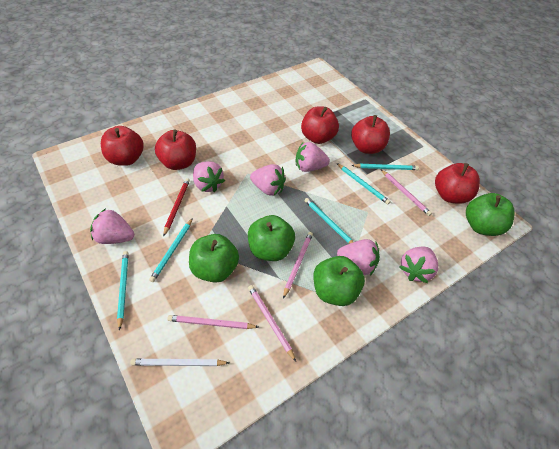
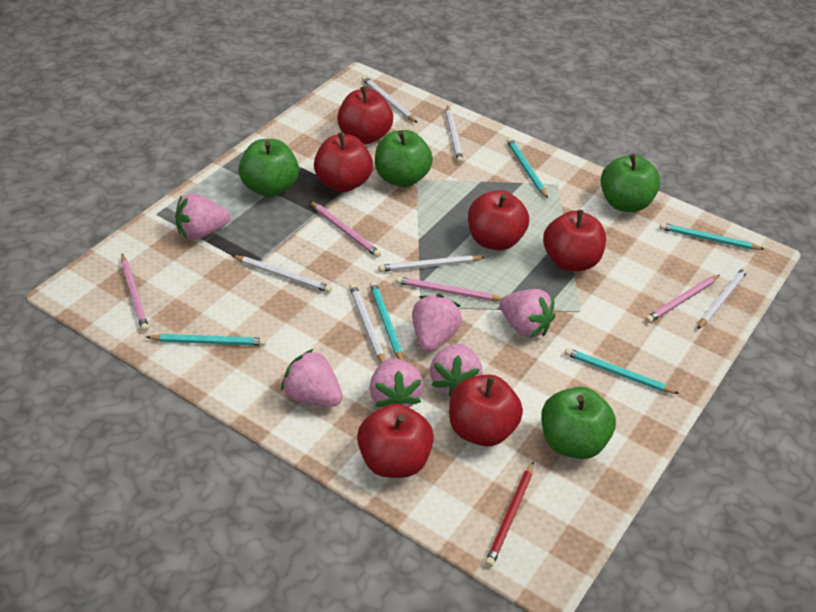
red apple: 5 -> 6
white pencil: 1 -> 6

